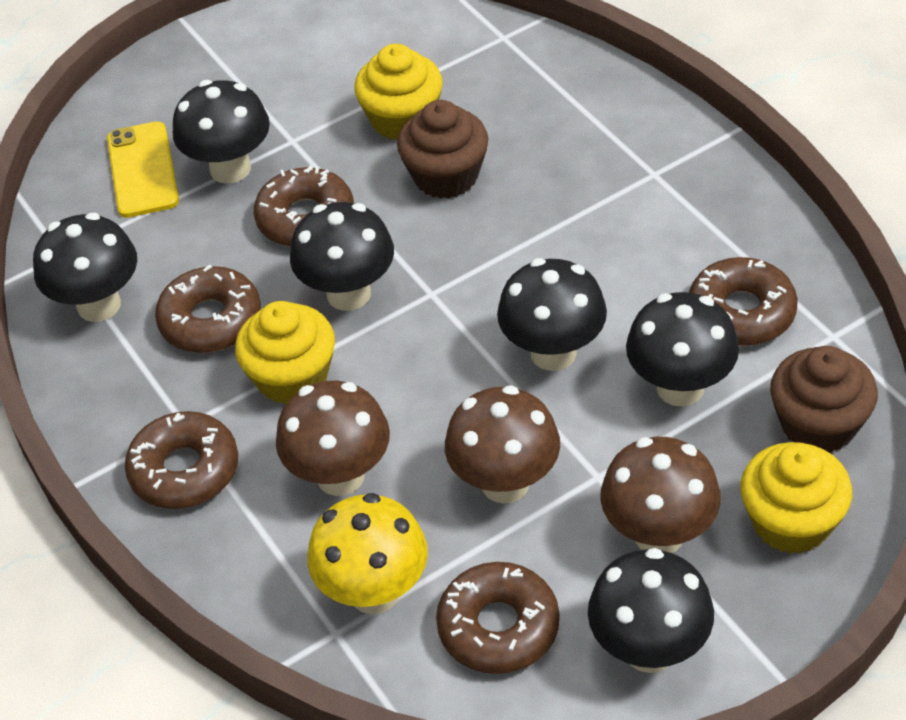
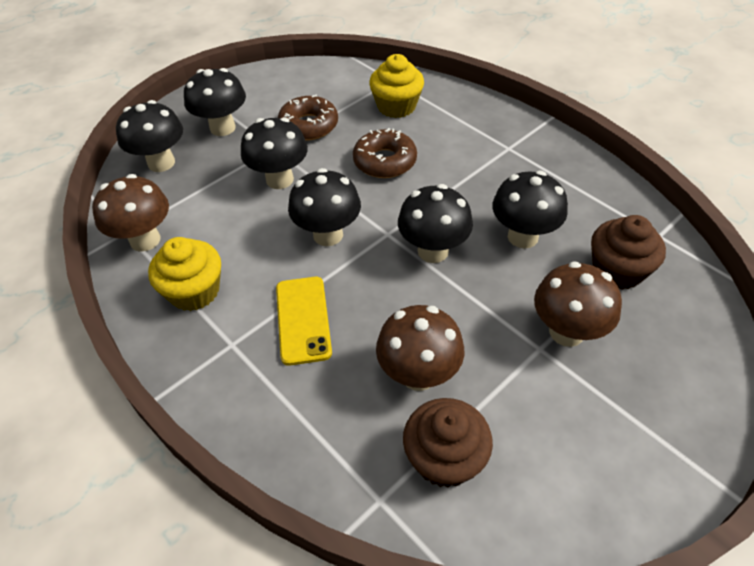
brown donut: 5 -> 2
yellow cupcake: 3 -> 2
yellow mushroom: 1 -> 0

